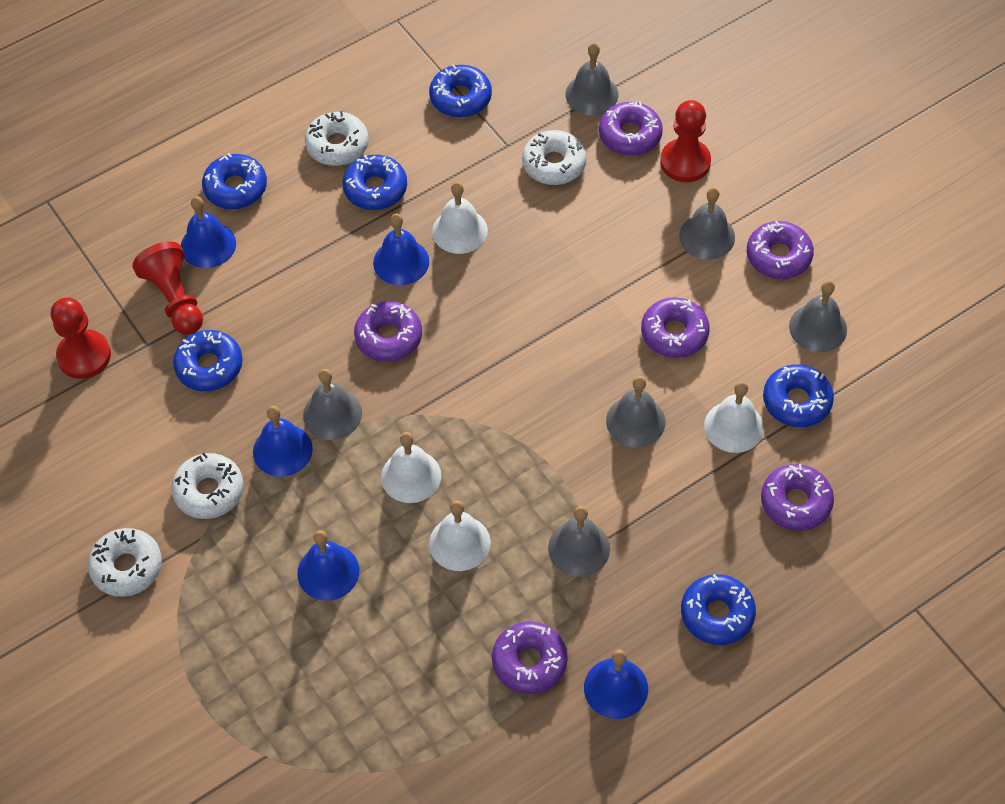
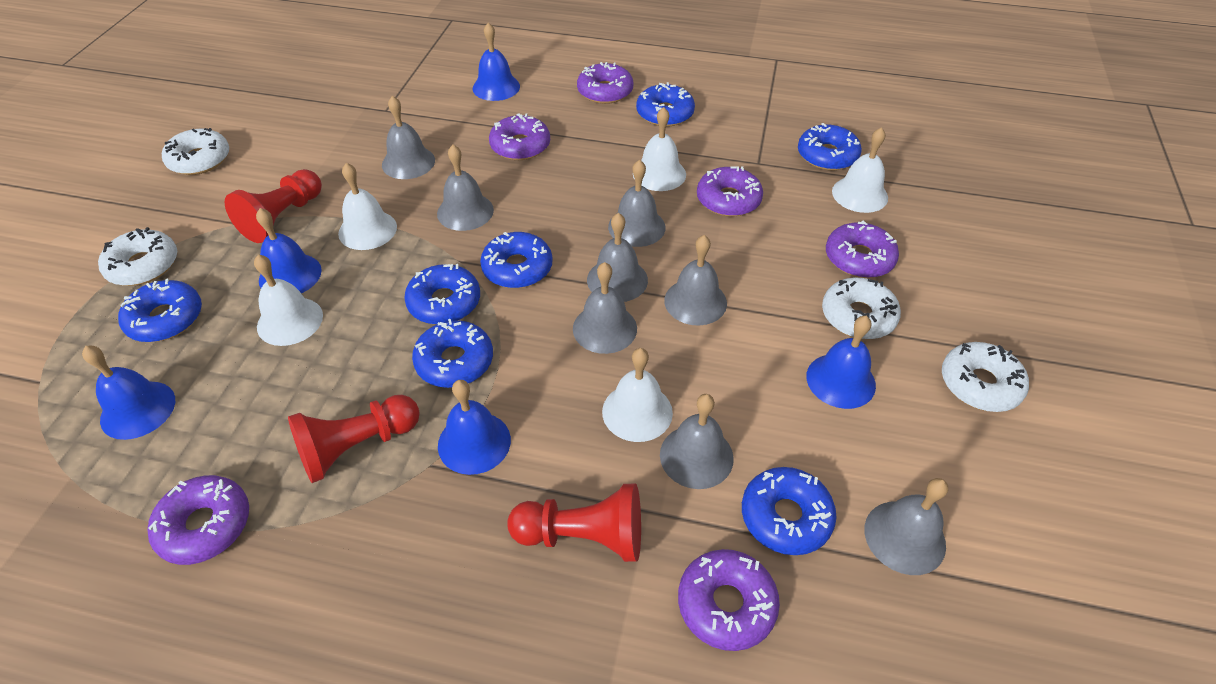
blue donut: 6 -> 7
grey bell: 6 -> 8
white bell: 4 -> 5

